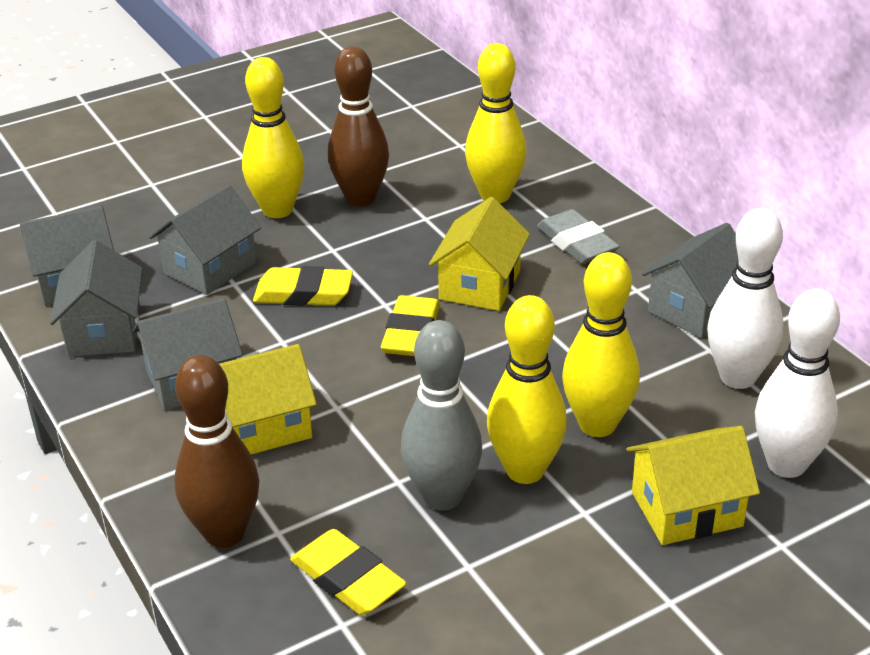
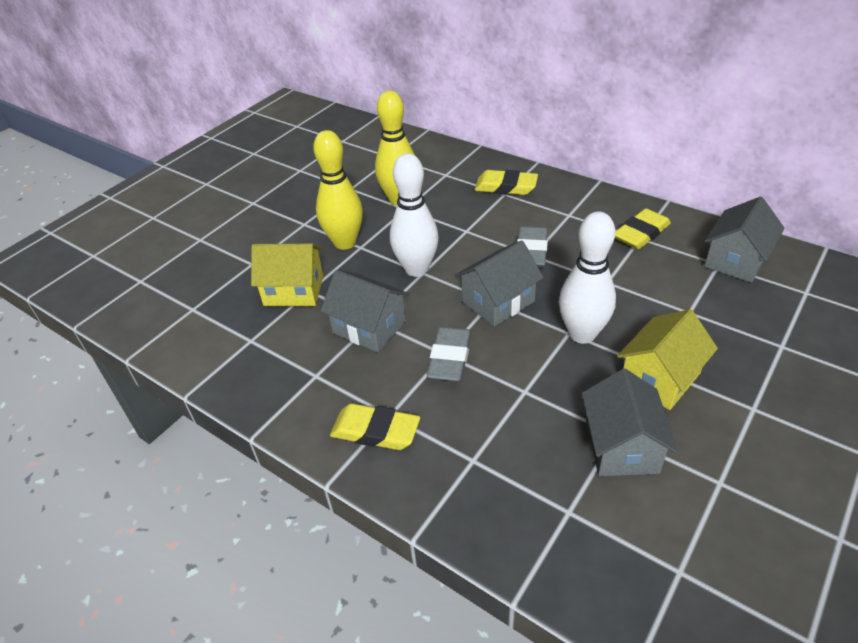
brown bowling pin: 2 -> 0
grey bowling pin: 1 -> 0
grey eraser: 1 -> 2
grey house: 5 -> 4
yellow bowling pin: 4 -> 2
yellow house: 3 -> 2

